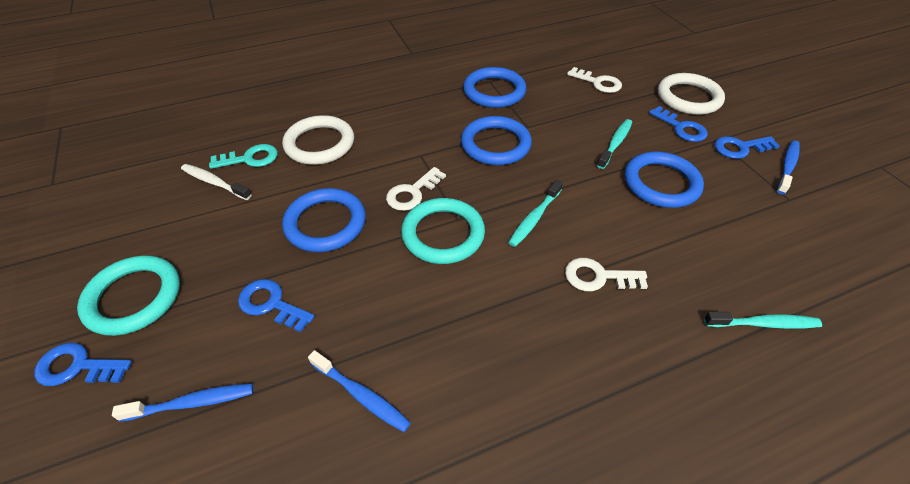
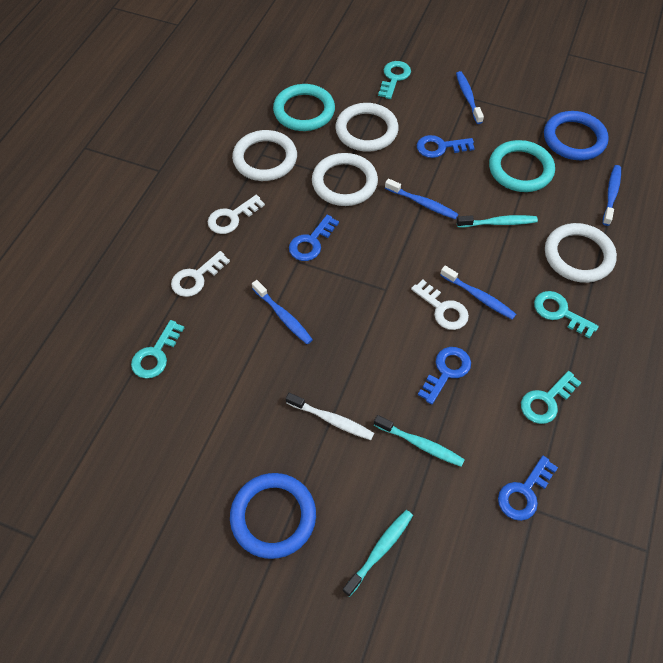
blue ring: 4 -> 2
blue toothbrush: 3 -> 5
turquoise key: 1 -> 4
white ring: 2 -> 4

